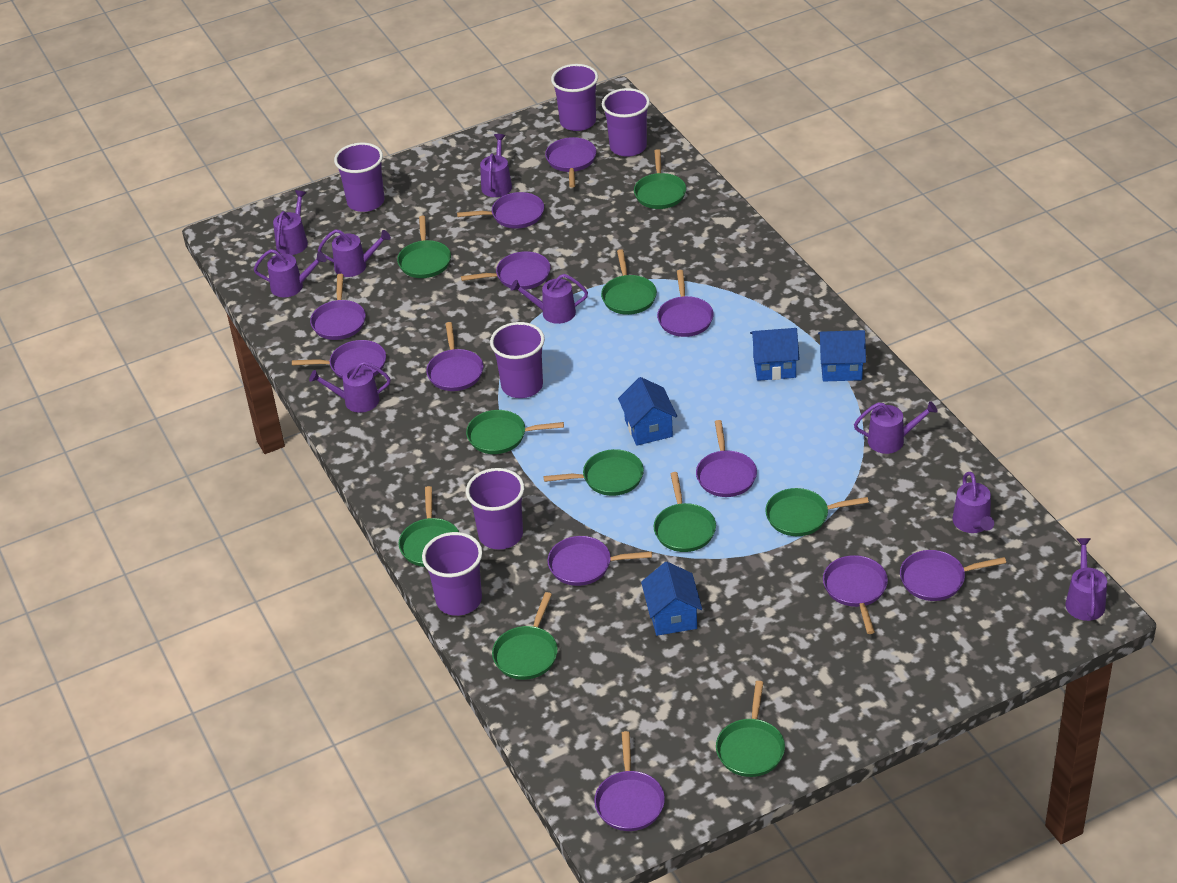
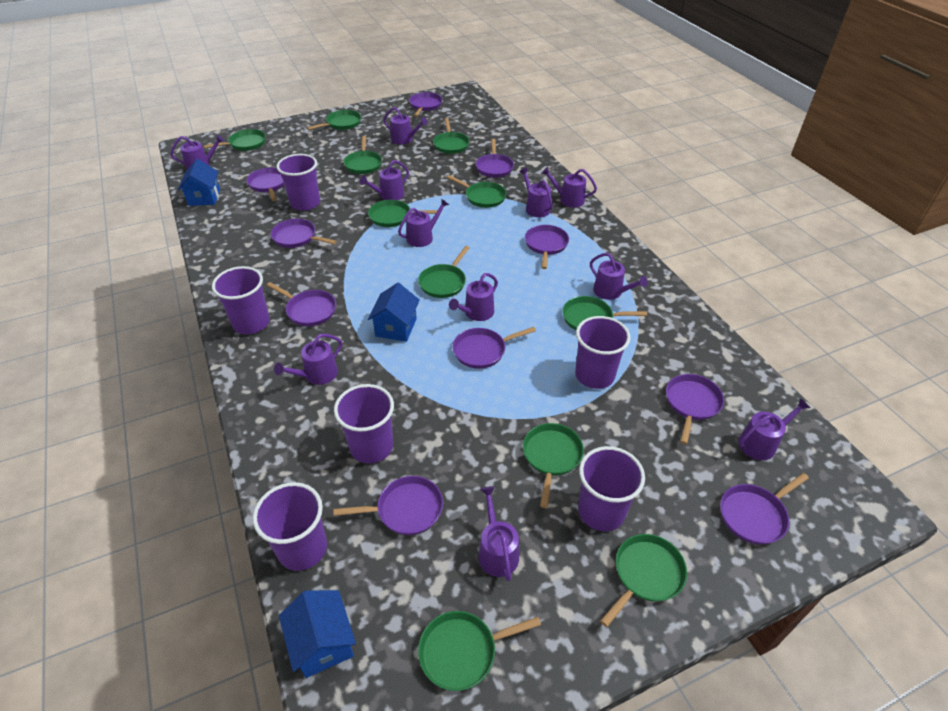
blue house: 4 -> 3
green pan: 10 -> 11
purple pan: 12 -> 10
purple watering can: 9 -> 11

